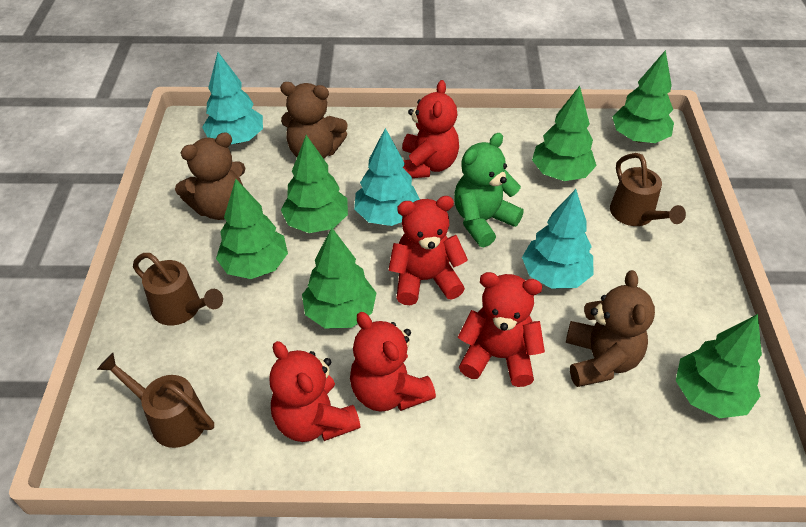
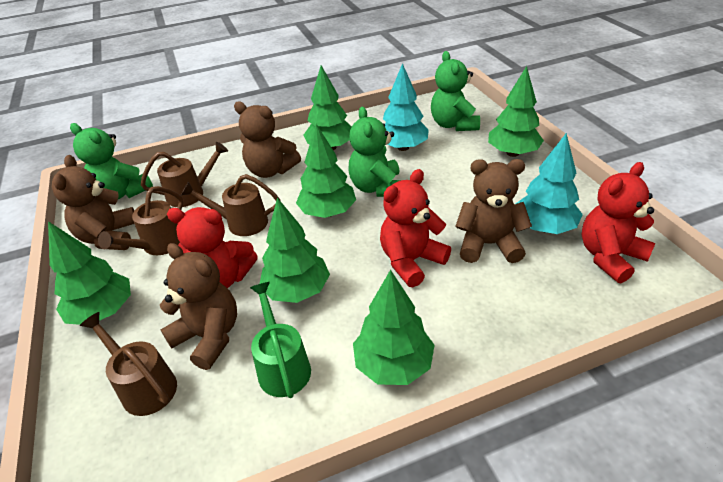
brown teddy bear: 3 -> 4
brown watering can: 3 -> 4
green teddy bear: 1 -> 3
green watering can: 0 -> 1
red teddy bear: 5 -> 3
turquoise tree: 3 -> 2

